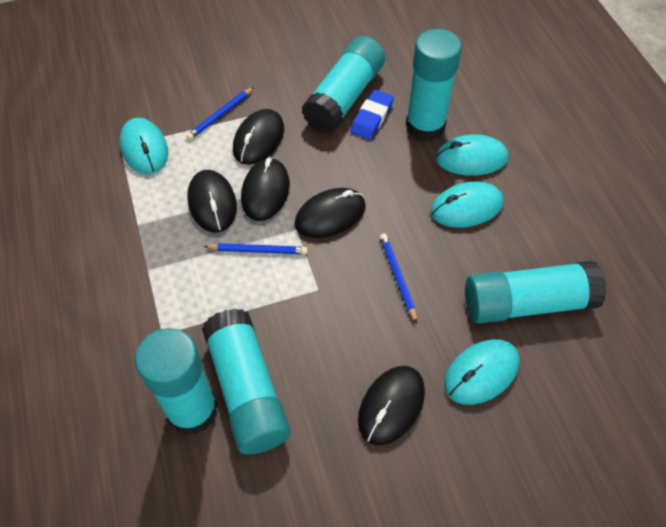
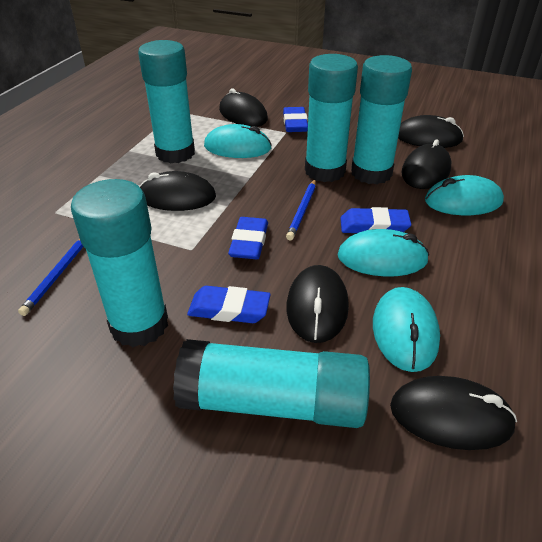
black mouse: 5 -> 6
blue eraser: 1 -> 4
blue pencil: 3 -> 2

